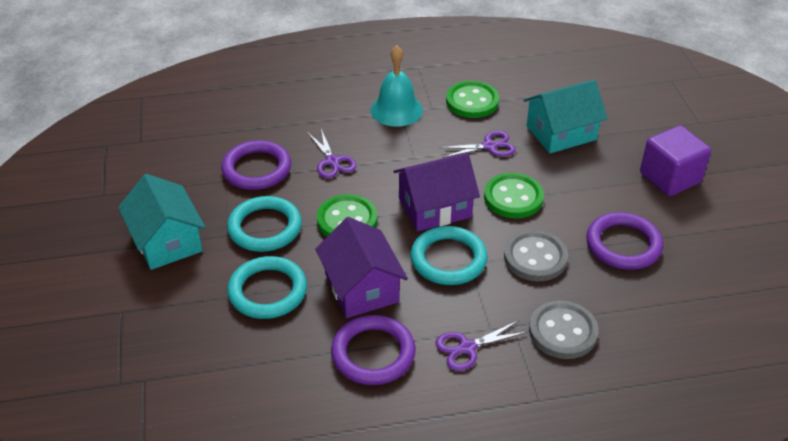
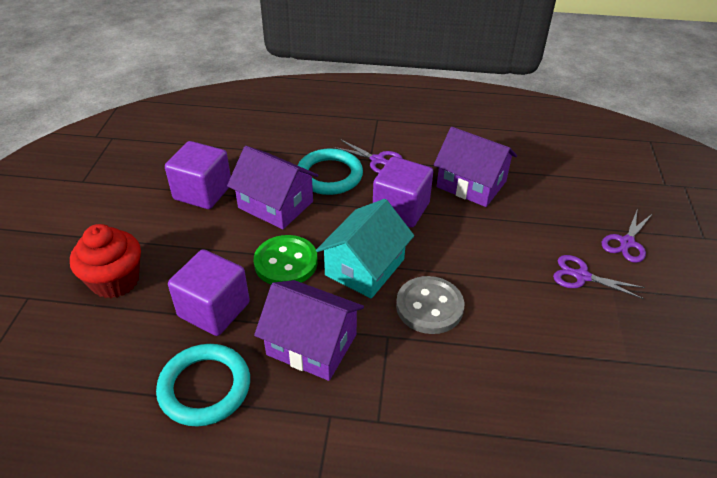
green button: 3 -> 1
grey button: 2 -> 1
purple cube: 1 -> 3
purple house: 2 -> 3
purple ring: 3 -> 0
red cupcake: 0 -> 1
turquoise bell: 1 -> 0
turquoise house: 2 -> 1
turquoise ring: 3 -> 2

